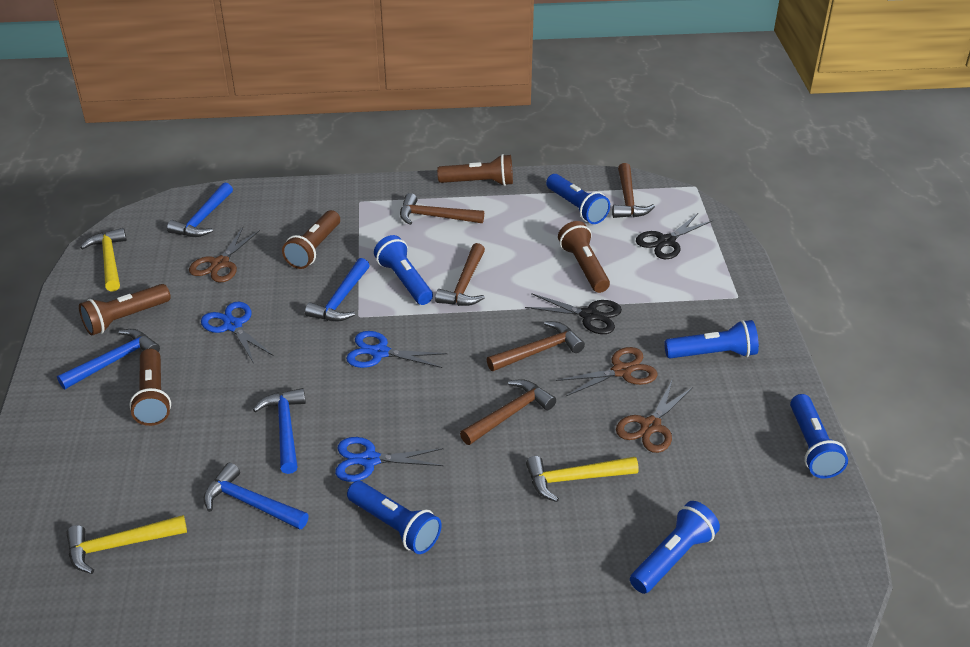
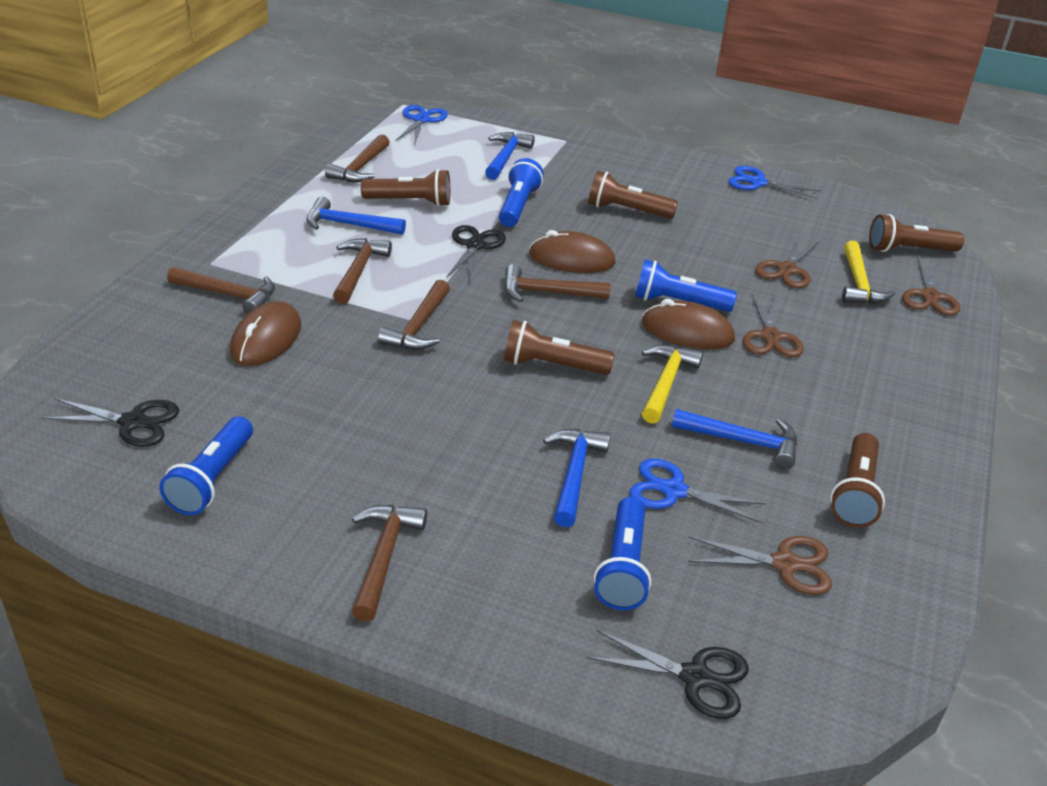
black scissors: 2 -> 3
blue flashlight: 6 -> 4
blue hammer: 5 -> 4
brown hammer: 5 -> 6
brown mouse: 0 -> 3
brown scissors: 3 -> 4
yellow hammer: 3 -> 2

